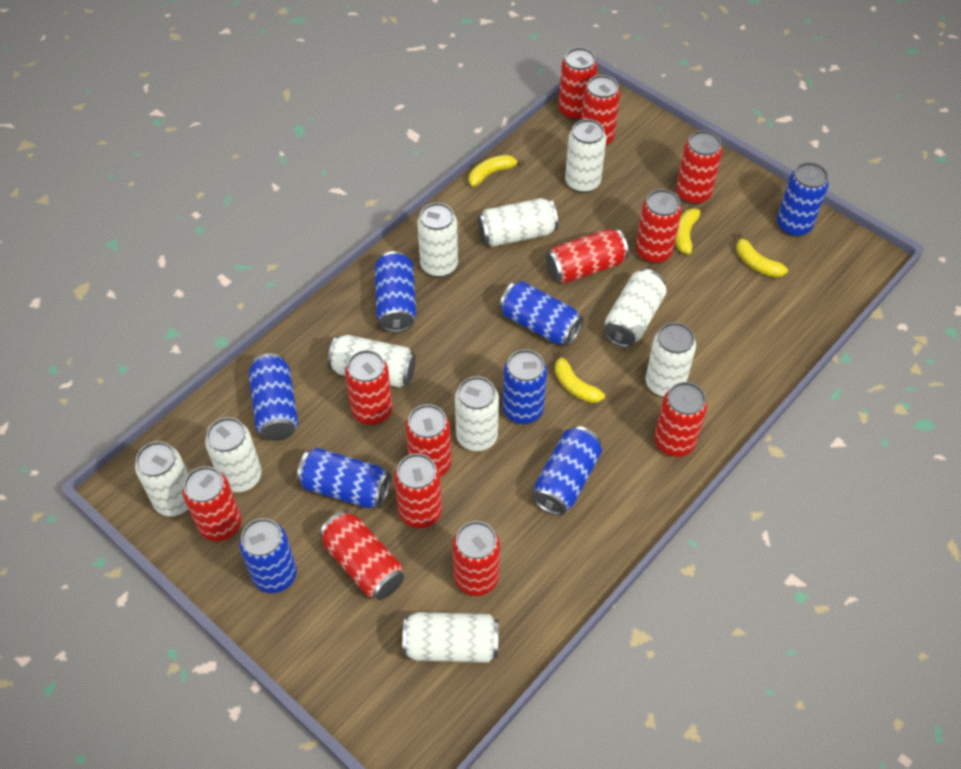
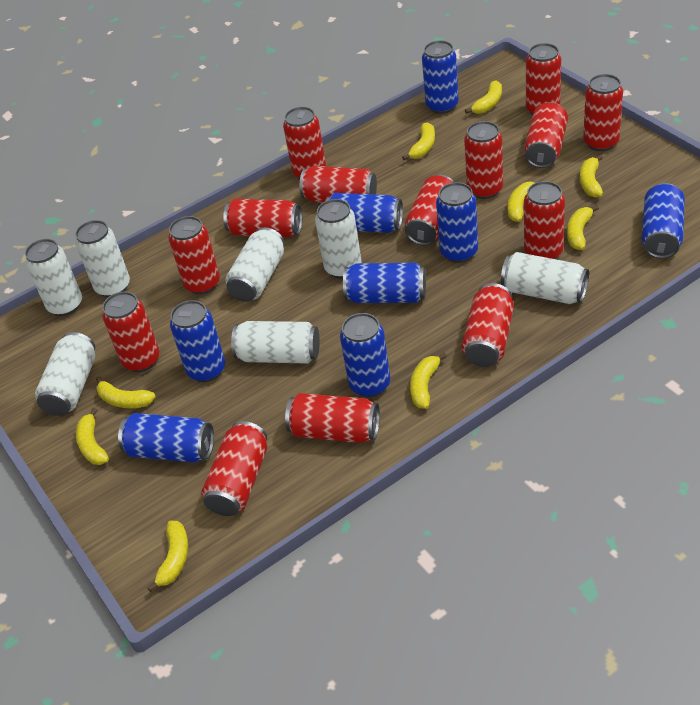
red can: 12 -> 14
white can: 10 -> 7
yellow banana: 4 -> 9

